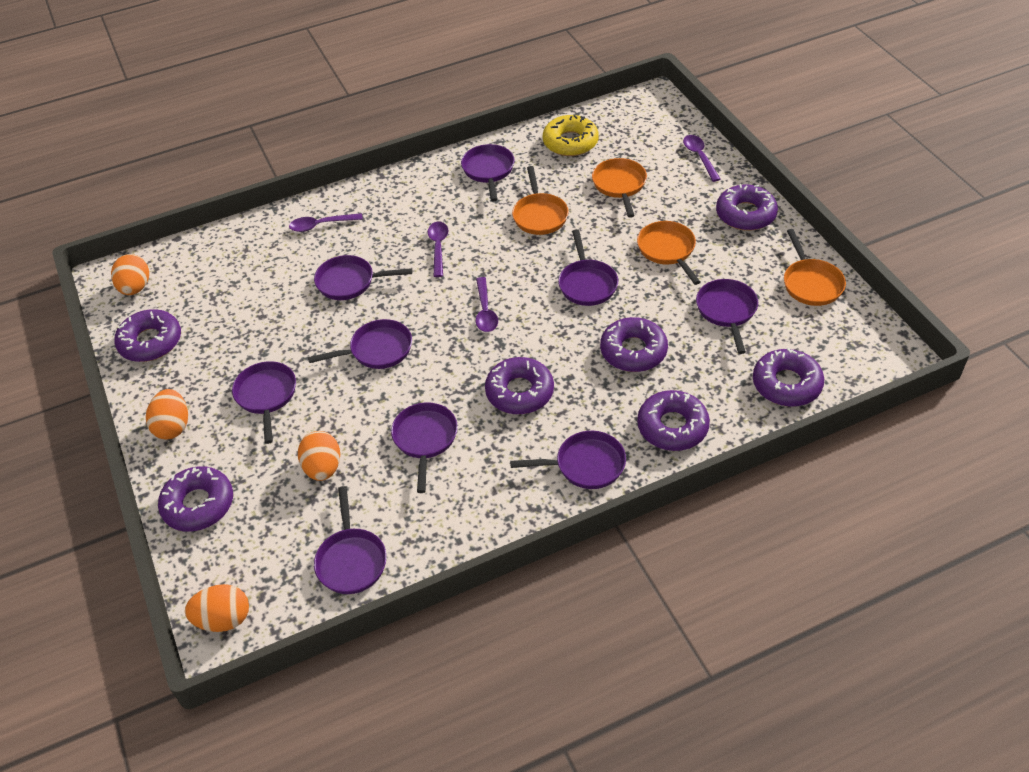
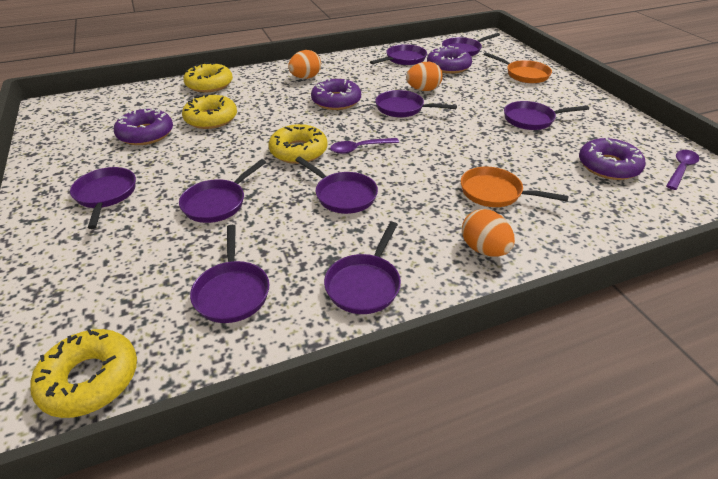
orange egg: 4 -> 3
orange pan: 4 -> 2
purple donut: 7 -> 4
purple spoon: 4 -> 2
yellow donut: 1 -> 4

